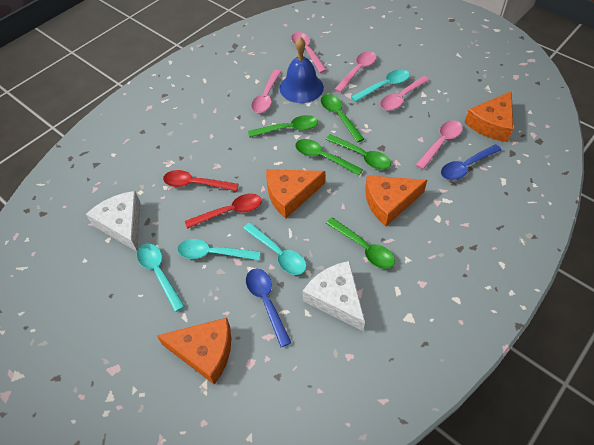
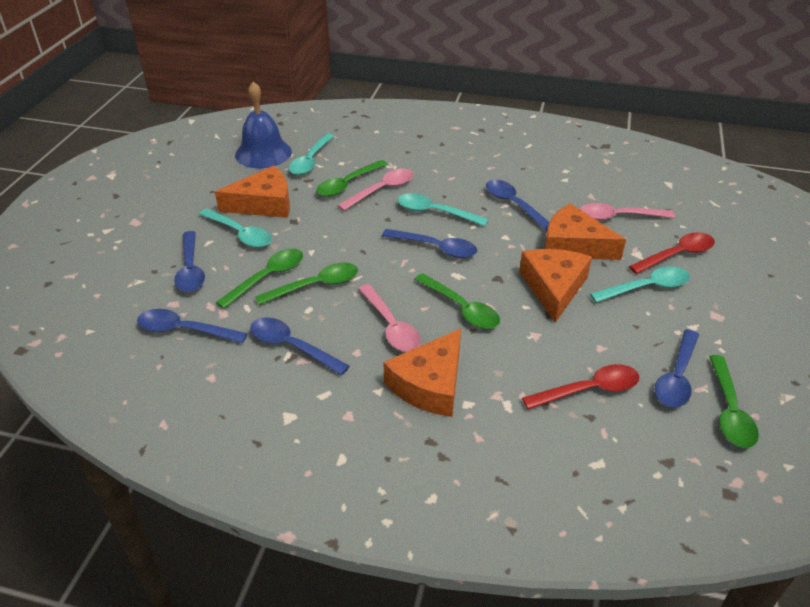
blue spoon: 2 -> 6
pink spoon: 5 -> 3
white cheese: 2 -> 0

